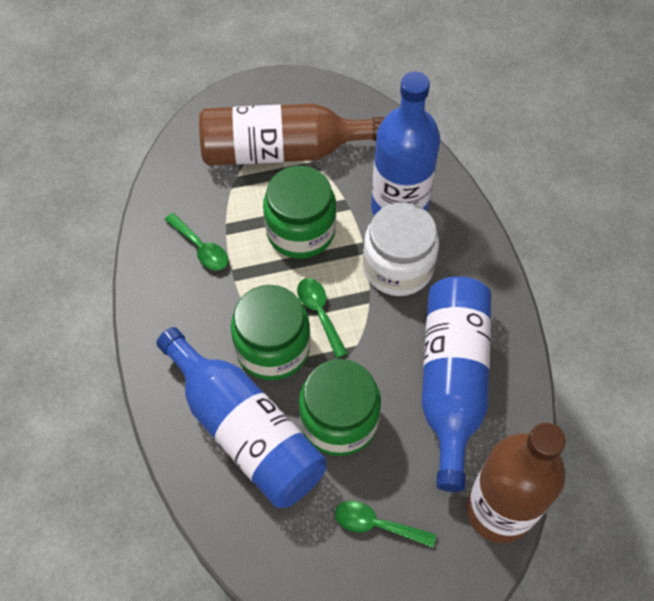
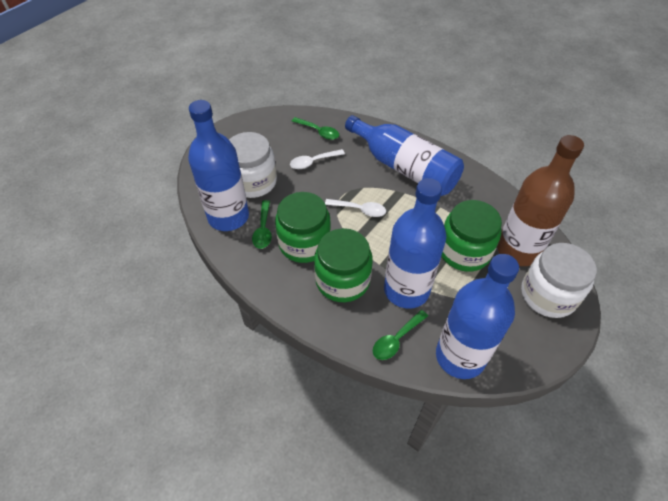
blue bottle: 3 -> 4
brown bottle: 2 -> 1
white jar: 1 -> 2
white spoon: 0 -> 2

